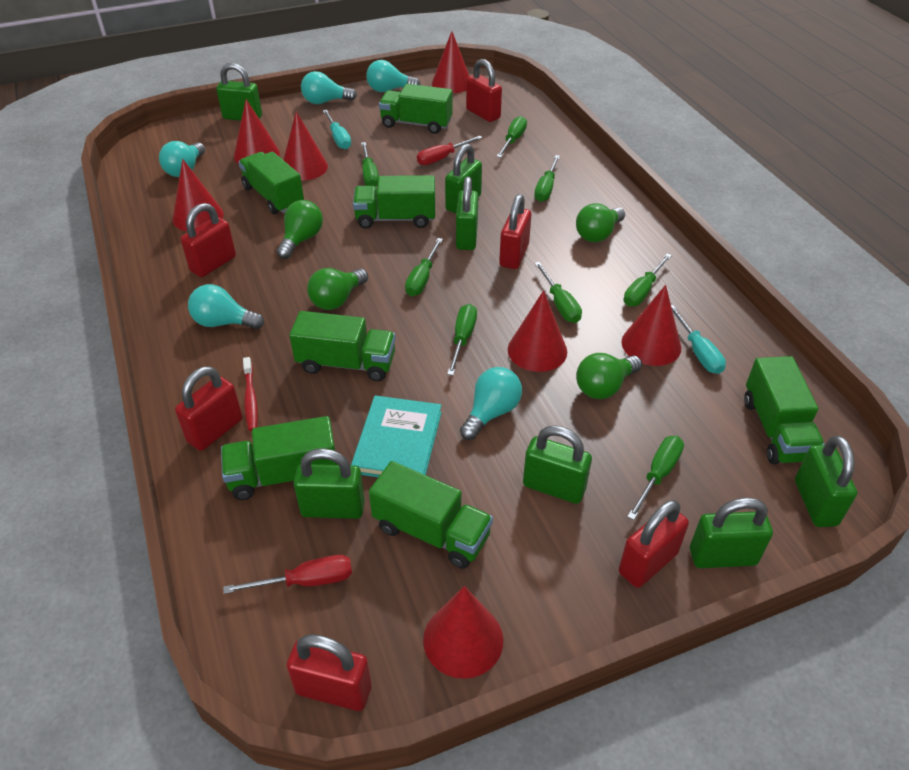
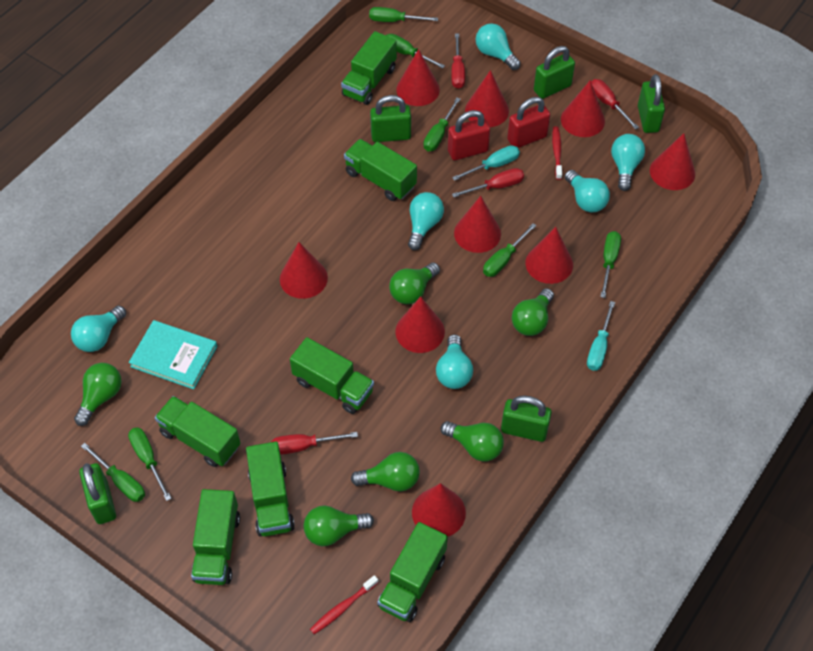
green light bulb: 4 -> 6
green padlock: 7 -> 5
green screwdriver: 8 -> 7
red cone: 7 -> 9
red padlock: 6 -> 2
red screwdriver: 2 -> 4
red toothbrush: 1 -> 2
turquoise light bulb: 5 -> 6

